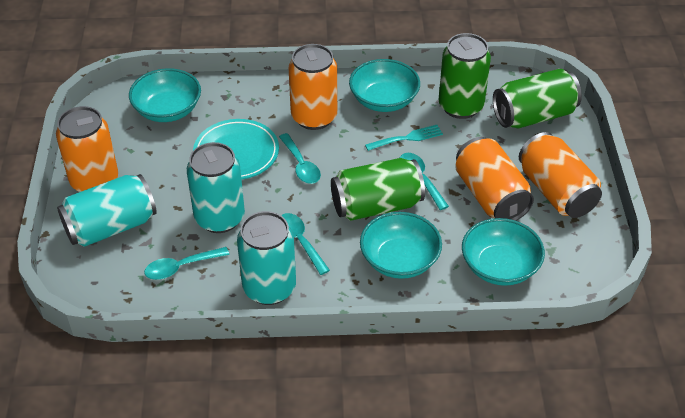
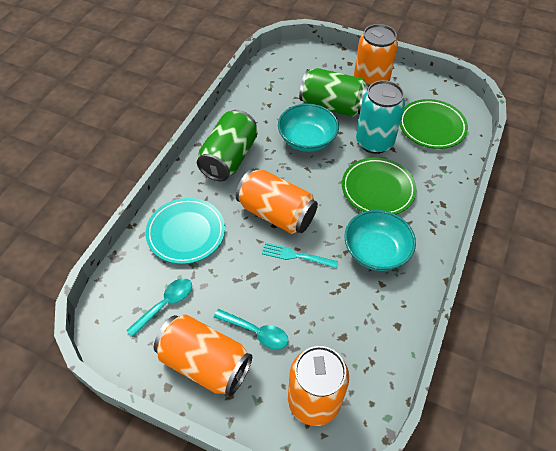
green can: 3 -> 2
green plate: 0 -> 2
turquoise bowl: 4 -> 2
turquoise can: 3 -> 1
turquoise spoon: 4 -> 2

